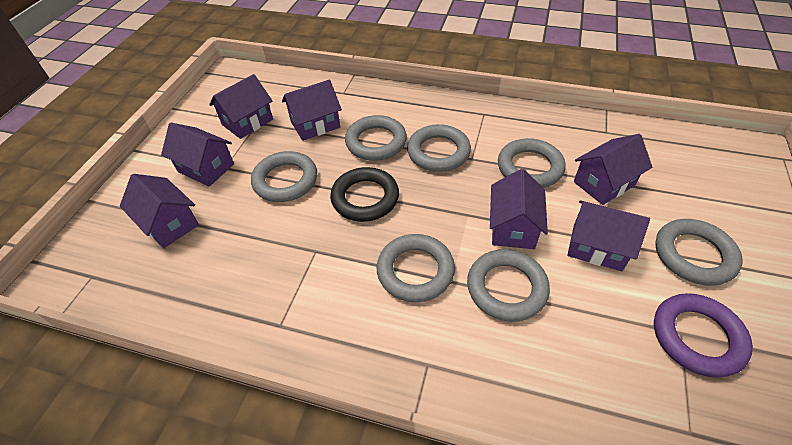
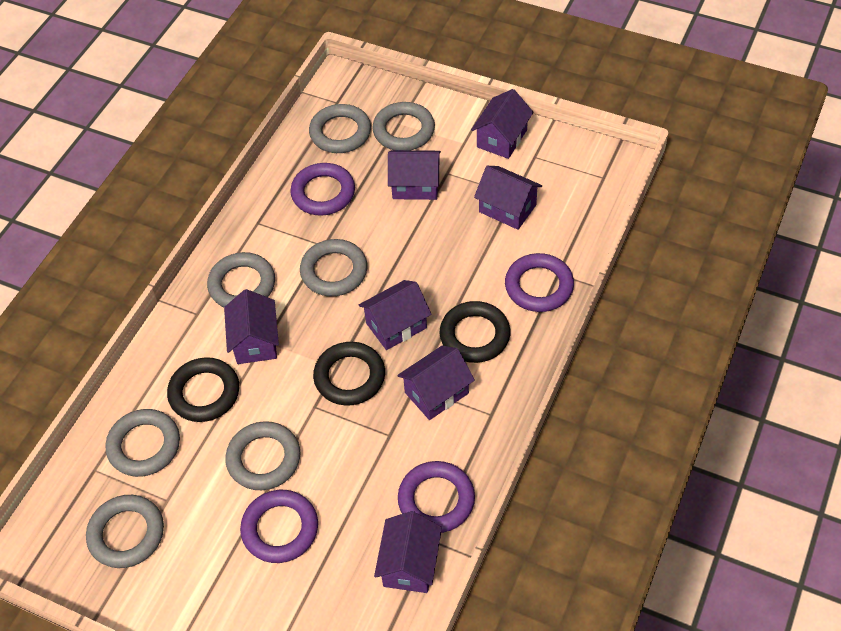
black ring: 1 -> 3
purple ring: 1 -> 4

